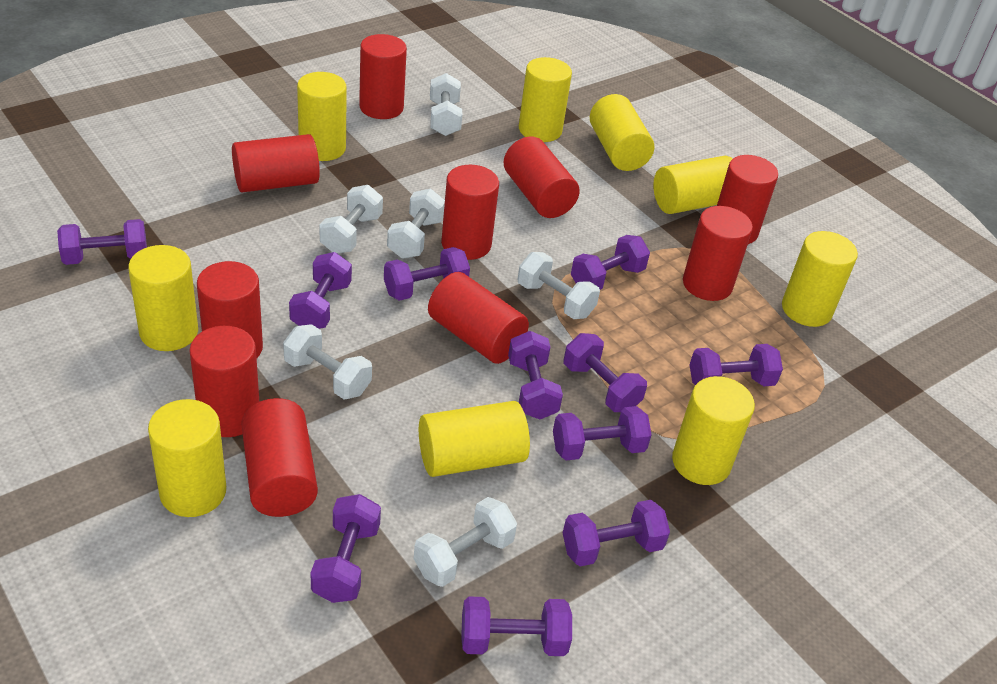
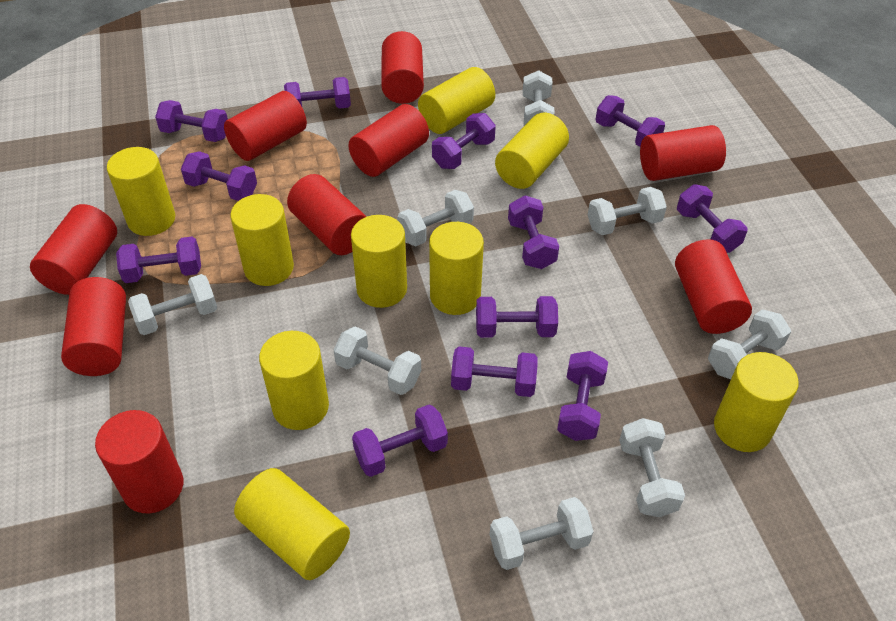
purple dumbbell: 11 -> 12
red cylinder: 10 -> 9
white dumbbell: 6 -> 8

